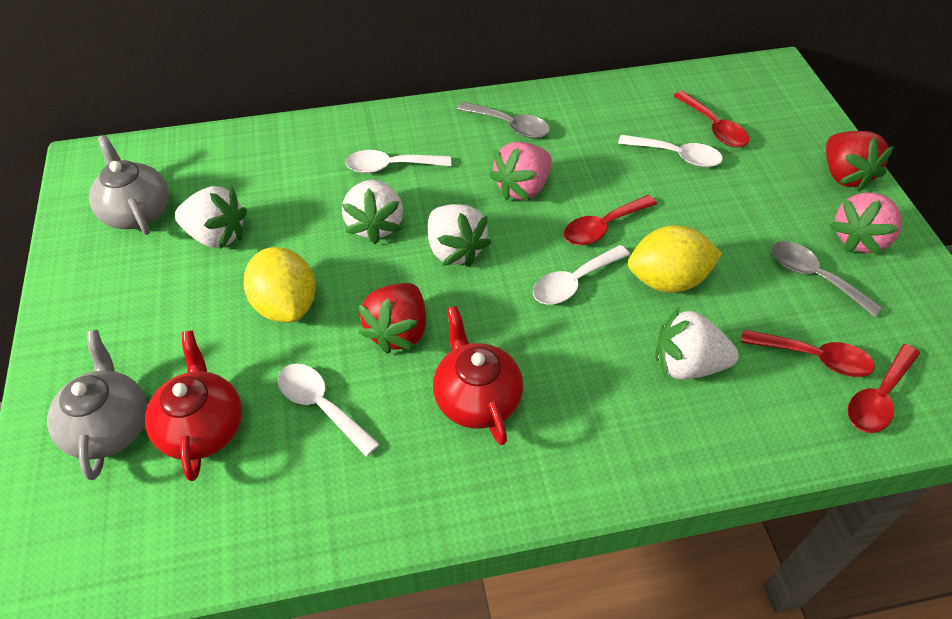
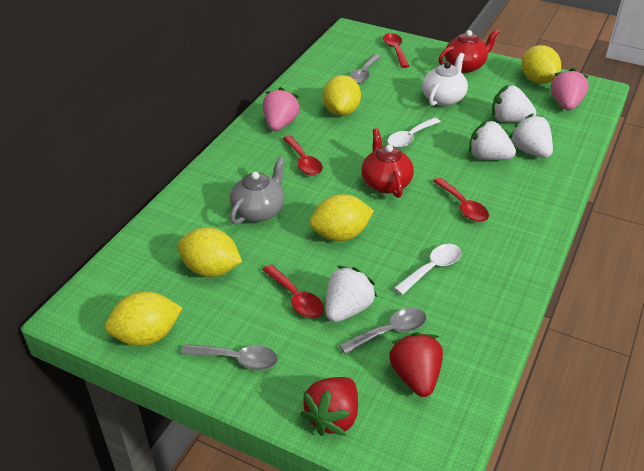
grey spoon: 2 -> 3
grey teapot: 2 -> 1
white spoon: 4 -> 2
white teapot: 0 -> 1
yellow lemon: 2 -> 5

